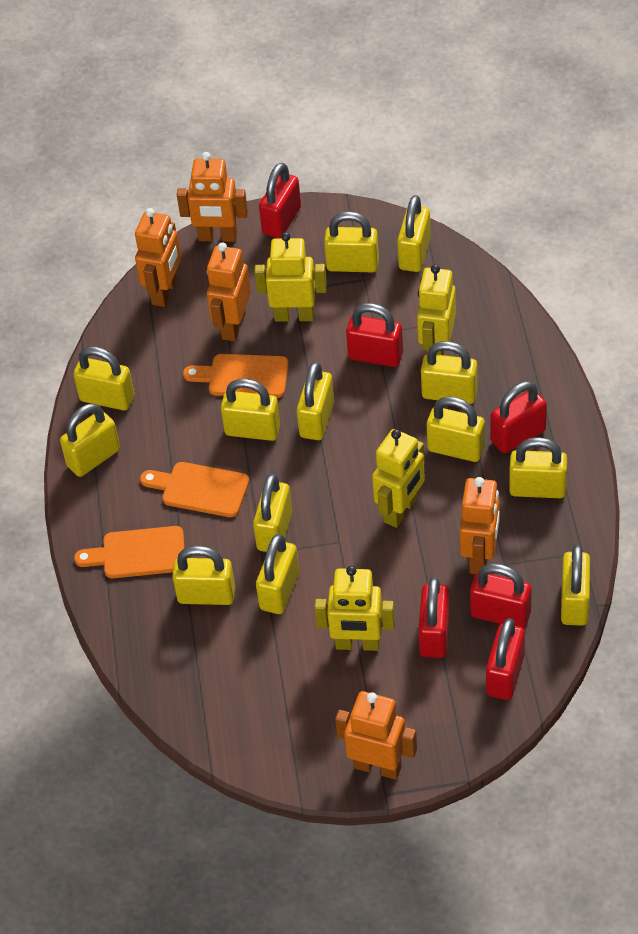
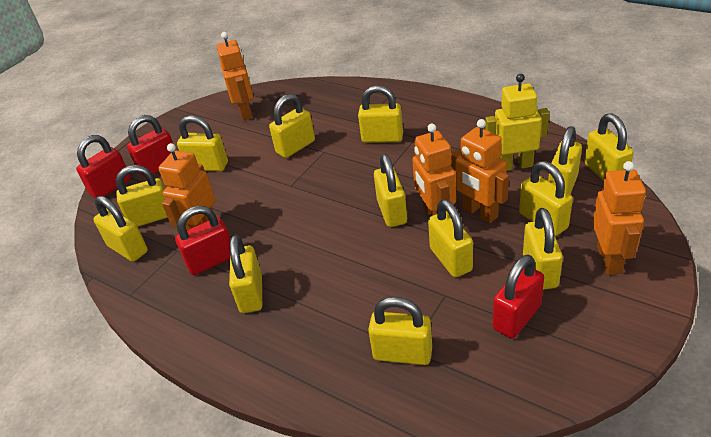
orange cutting board: 3 -> 0
red padlock: 6 -> 4
yellow robot: 4 -> 1

